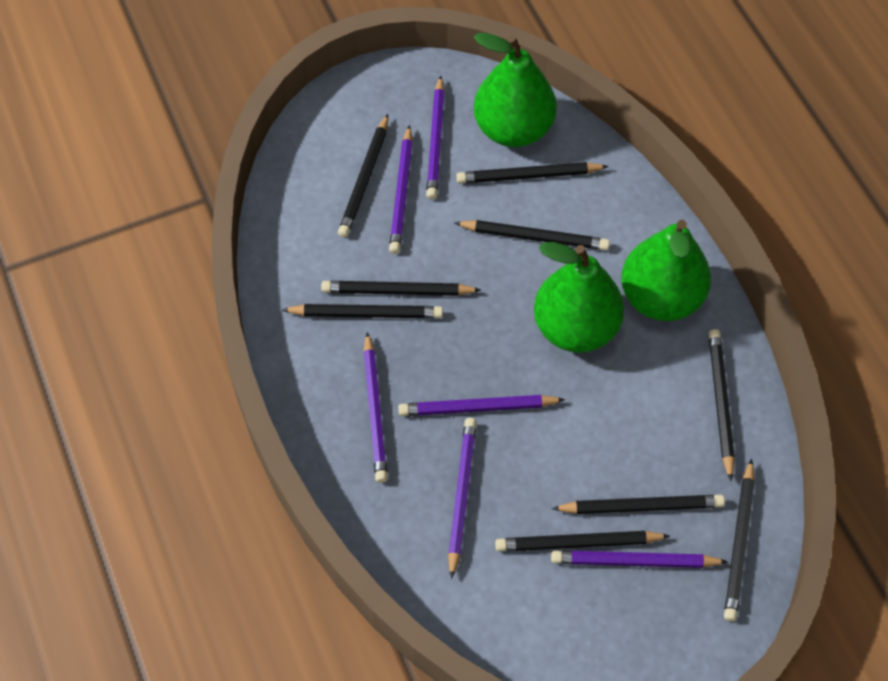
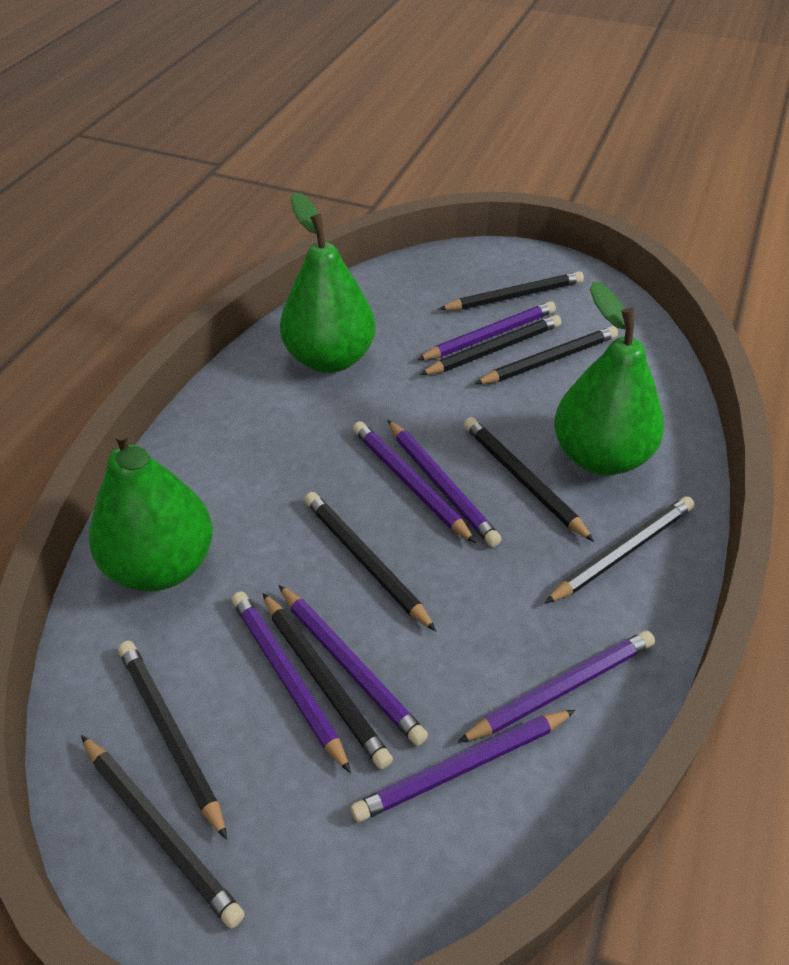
purple pencil: 6 -> 7

